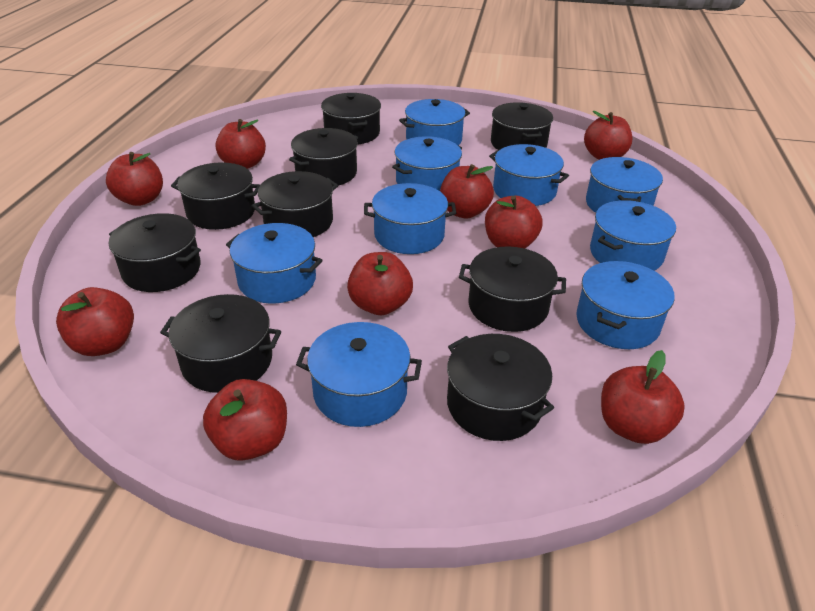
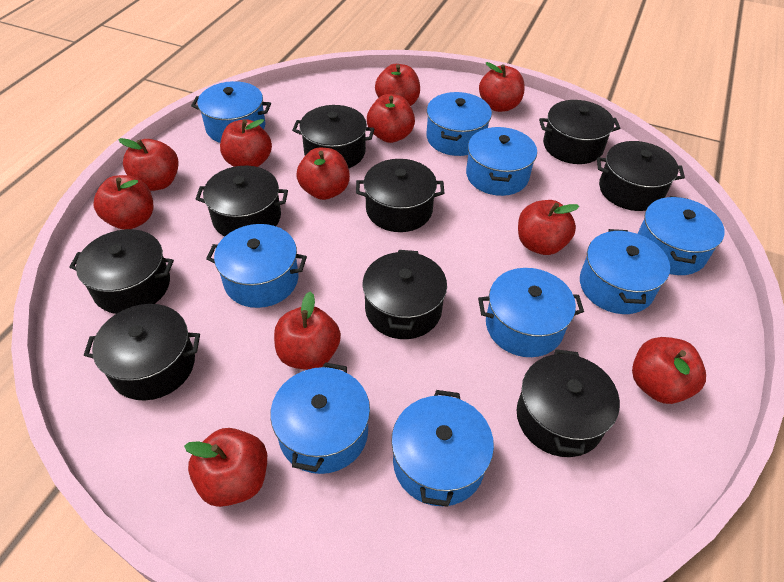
red apple: 9 -> 11

